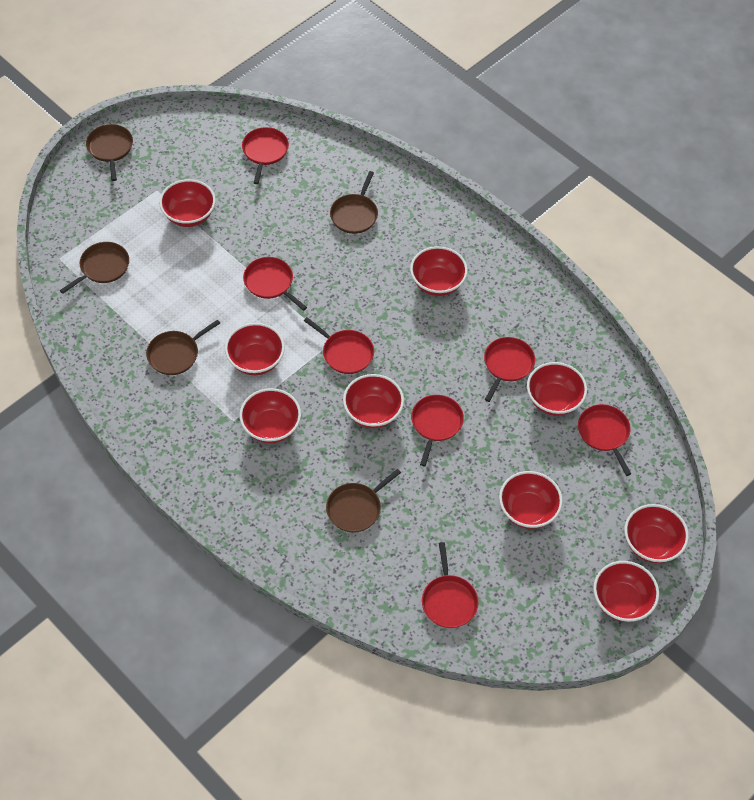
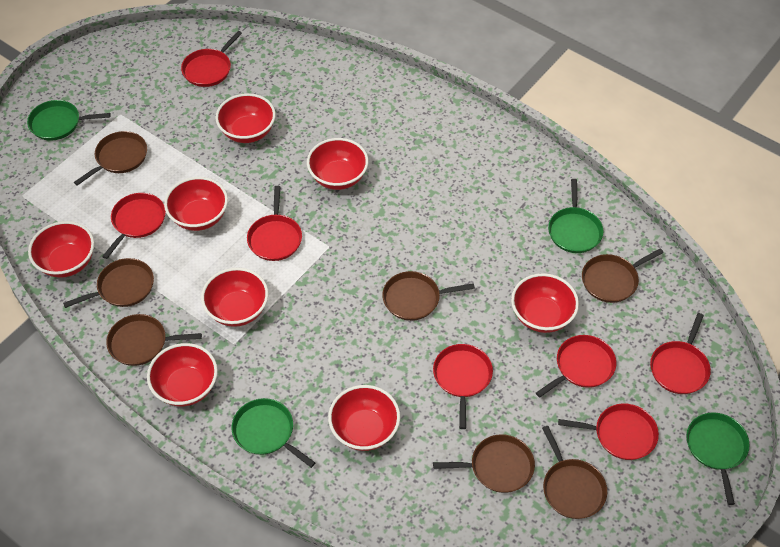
brown pan: 5 -> 7
green pan: 0 -> 4
red bowl: 9 -> 8

